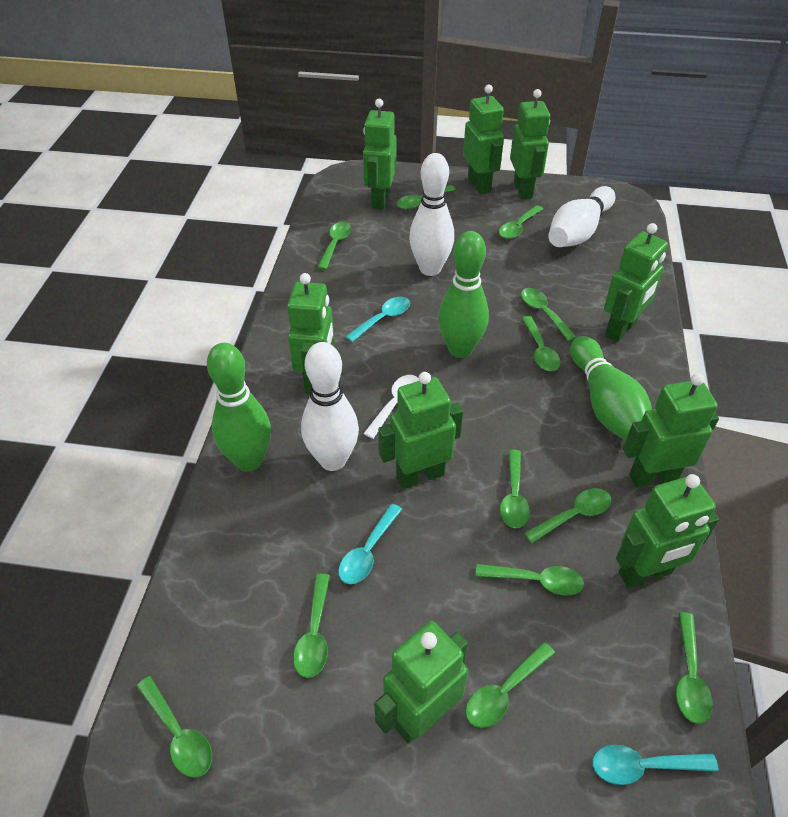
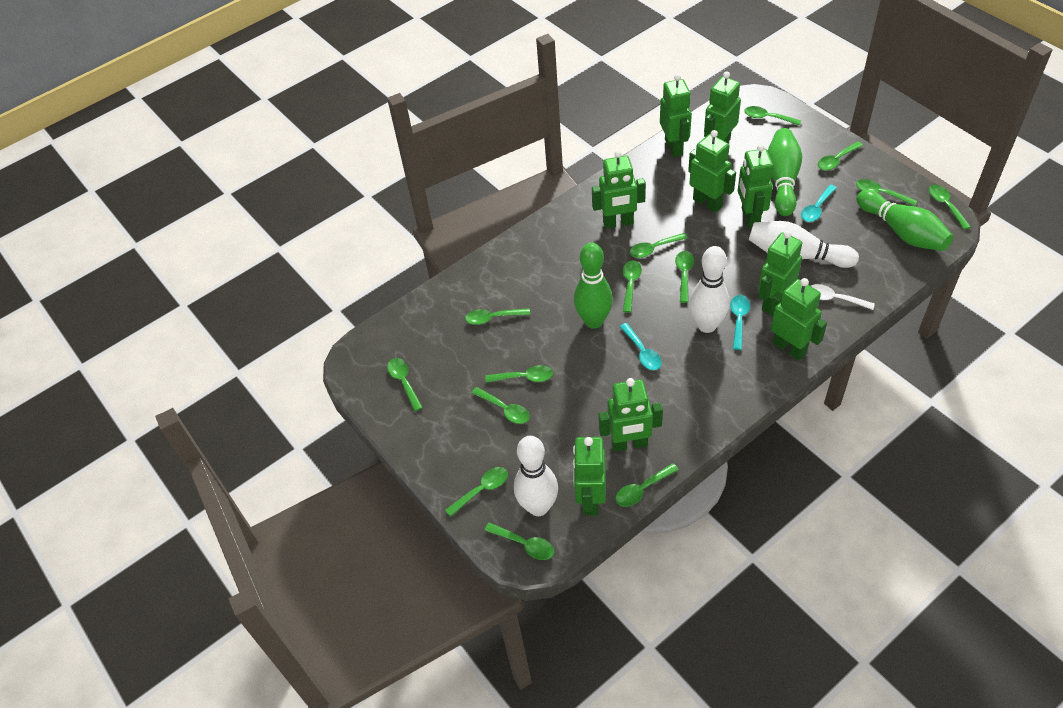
green spoon: 12 -> 14

